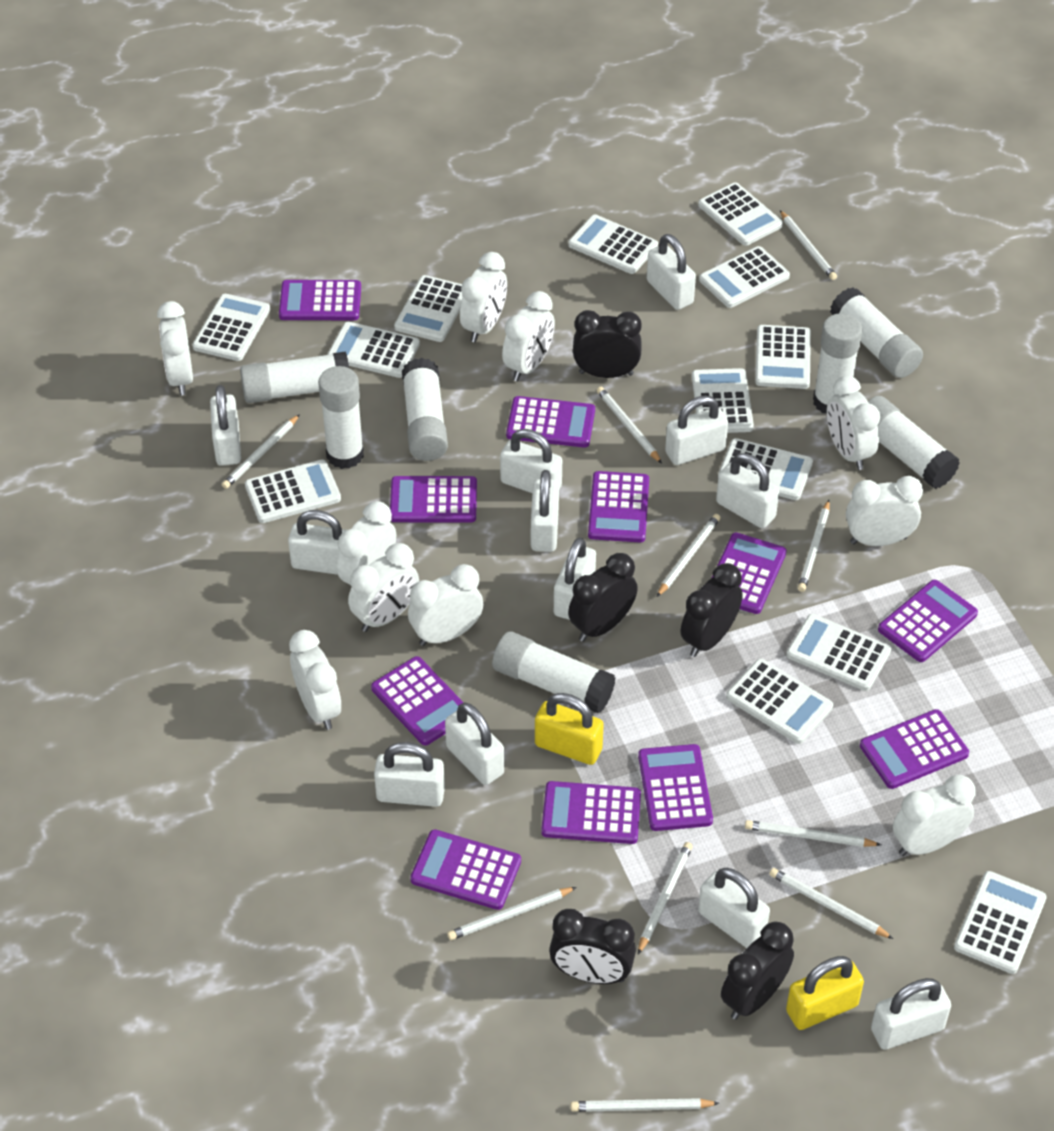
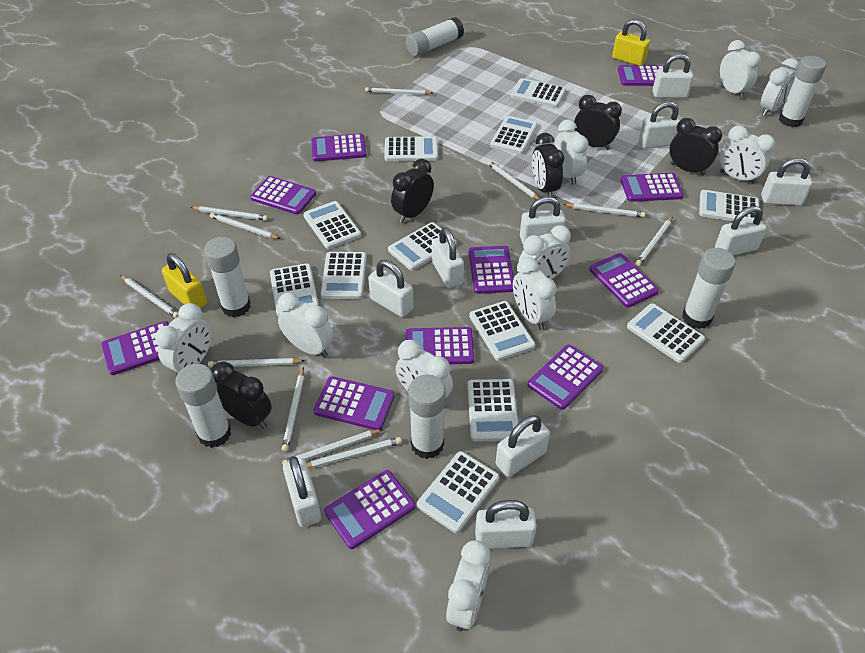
white calculator: 13 -> 12
white glue stick: 7 -> 6
white padlock: 12 -> 10
white pencil: 10 -> 11

